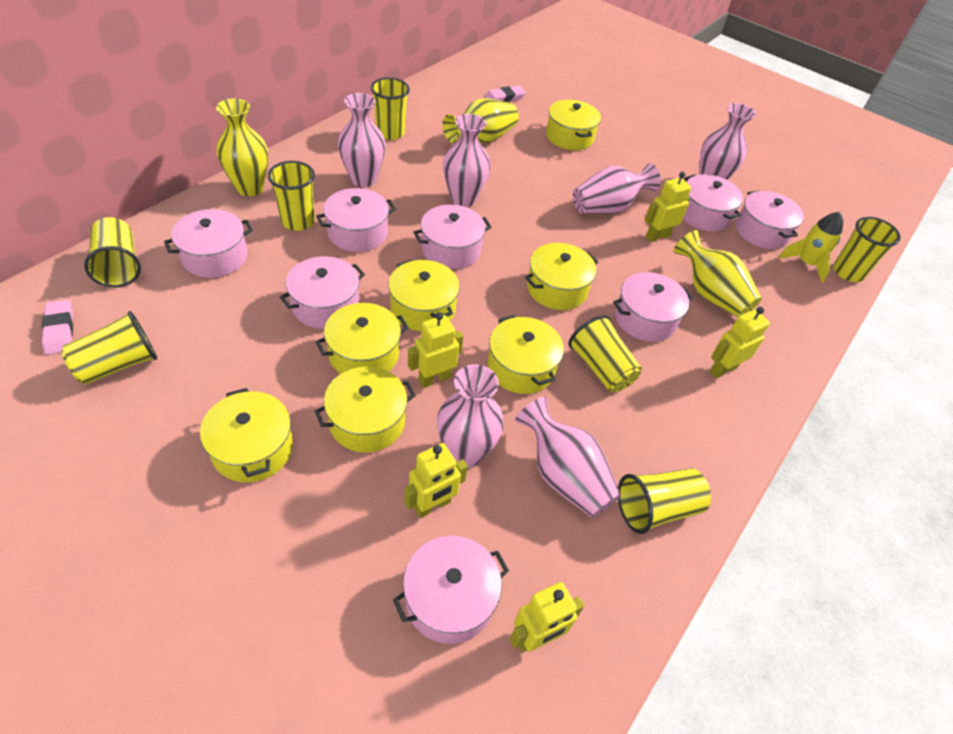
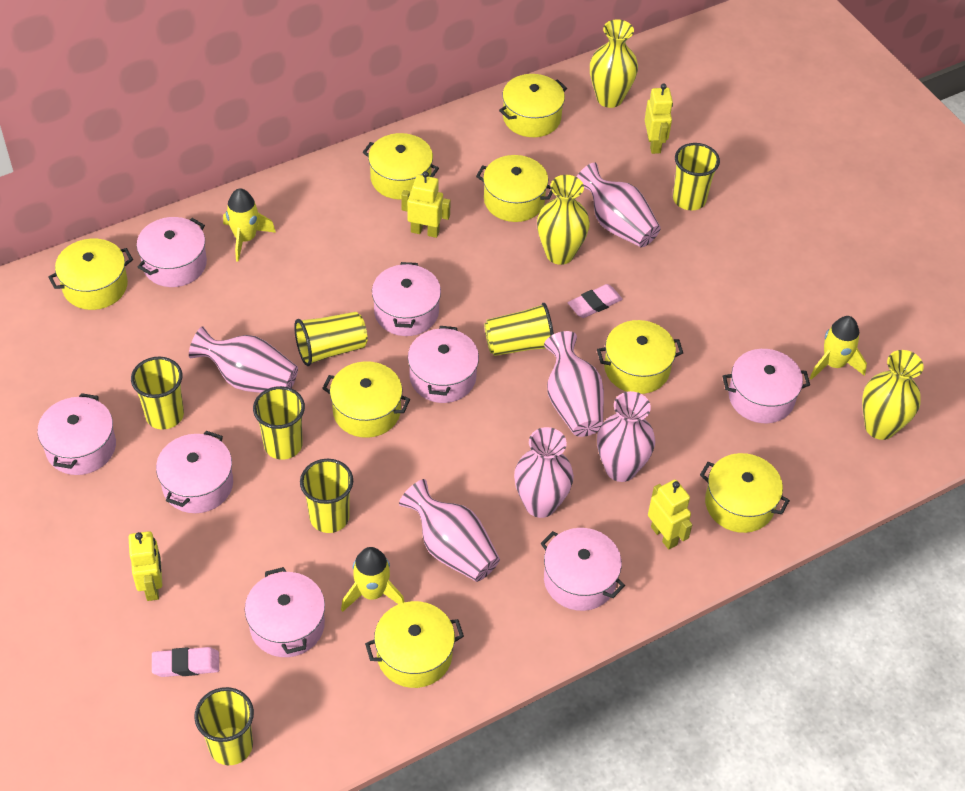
yellow pot: 7 -> 8
yellow robot: 5 -> 4
yellow rocket: 1 -> 3

